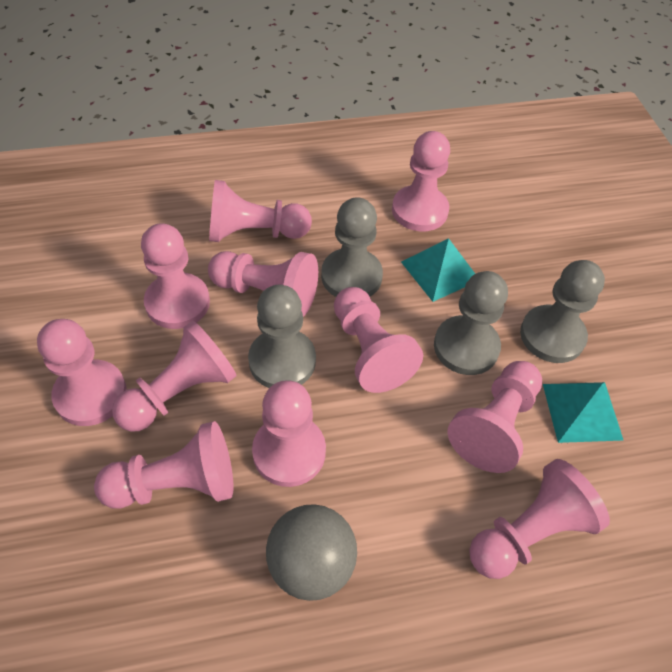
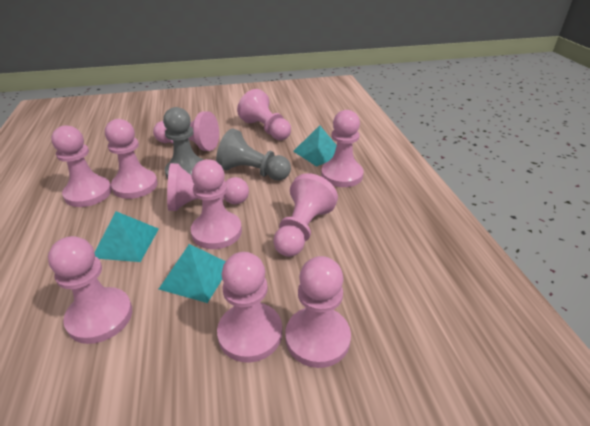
grey ball: 1 -> 0
grey pawn: 4 -> 2
turquoise pyramid: 2 -> 3

